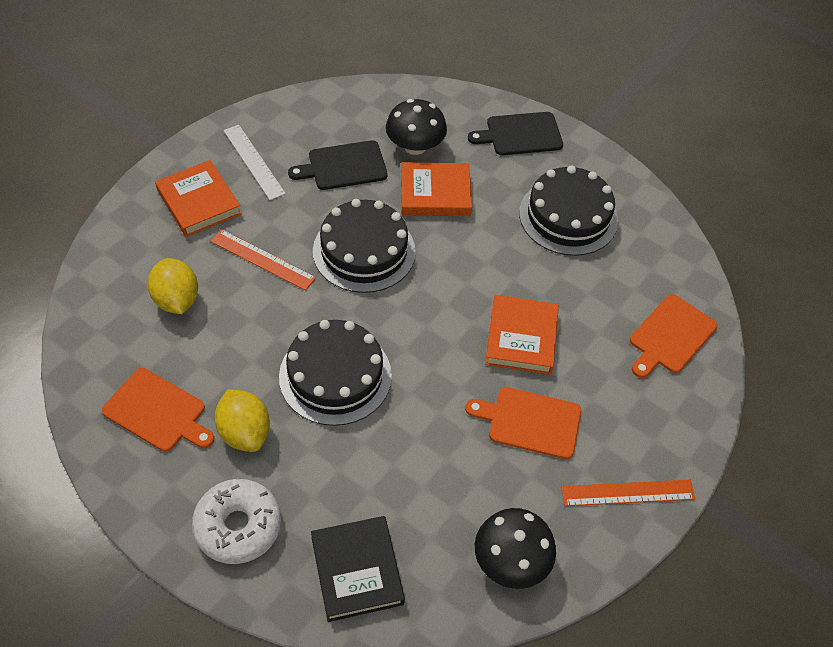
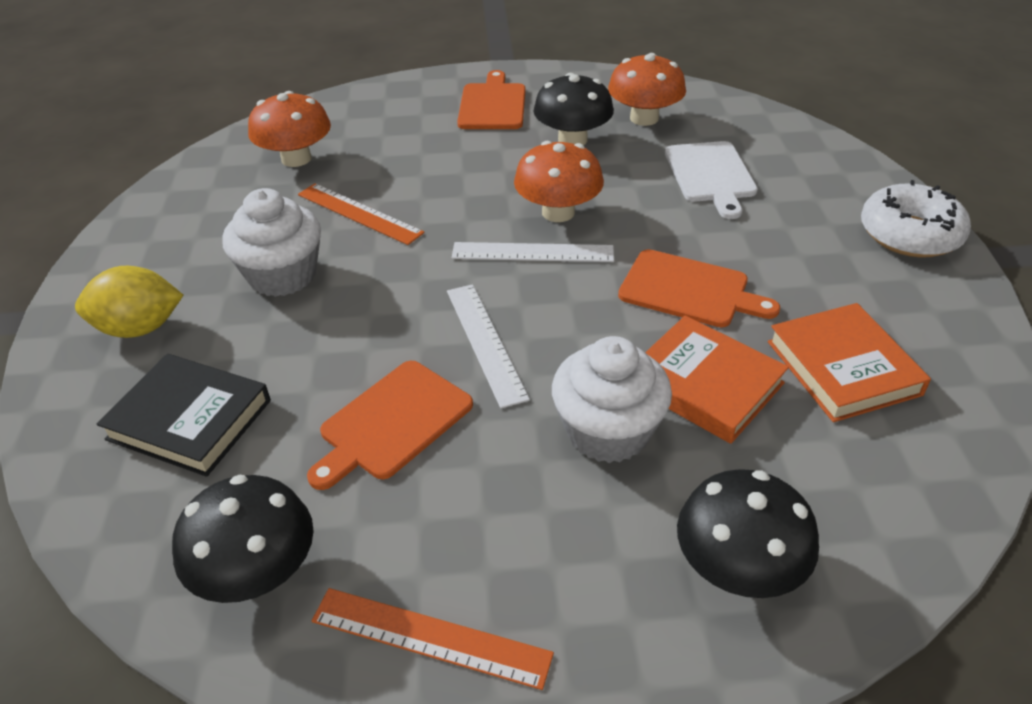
black cake: 3 -> 0
black cutting board: 2 -> 0
black mushroom: 2 -> 3
orange book: 3 -> 2
orange mushroom: 0 -> 3
white cupcake: 0 -> 2
white cutting board: 0 -> 1
white ruler: 1 -> 2
yellow lemon: 2 -> 1

